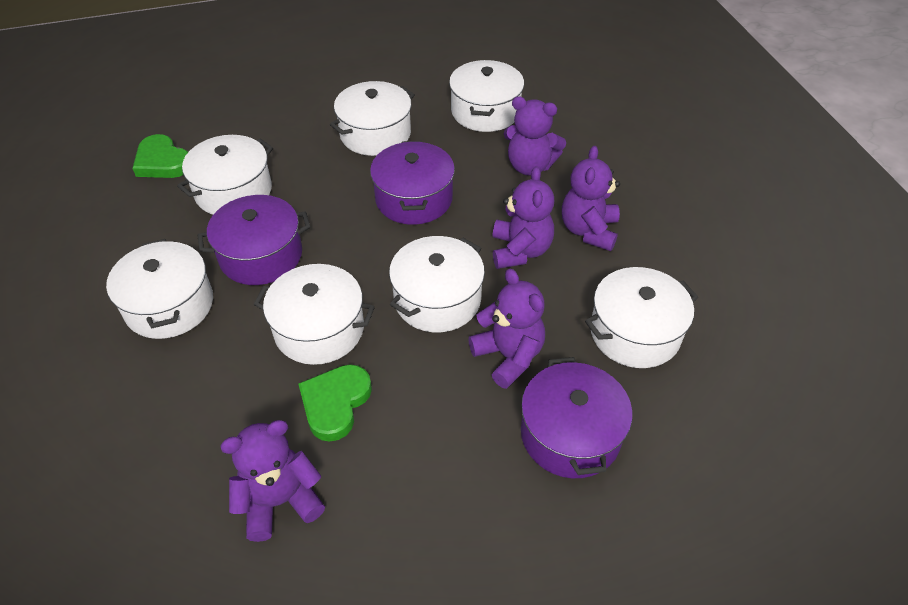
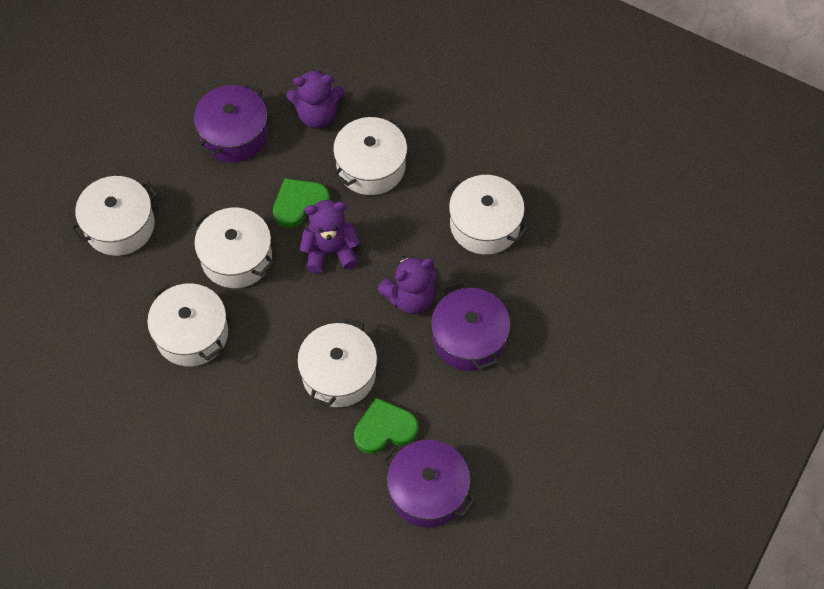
purple teddy bear: 5 -> 3
white pot: 7 -> 6

